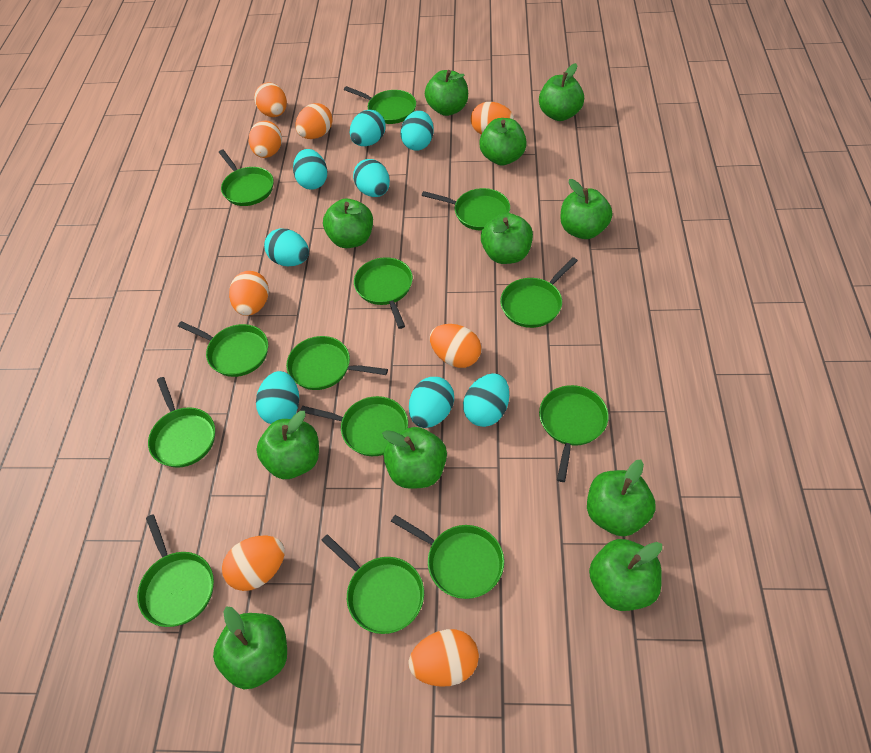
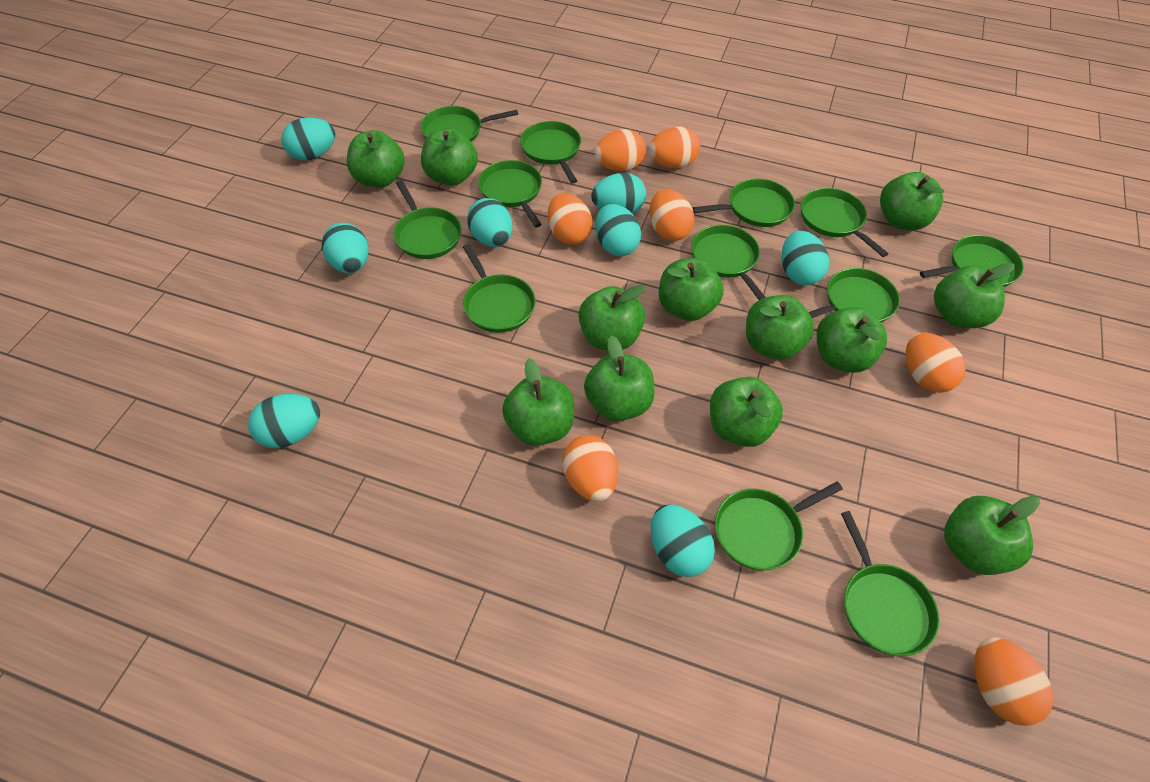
green apple: 11 -> 12
green pan: 13 -> 12
orange egg: 8 -> 7

